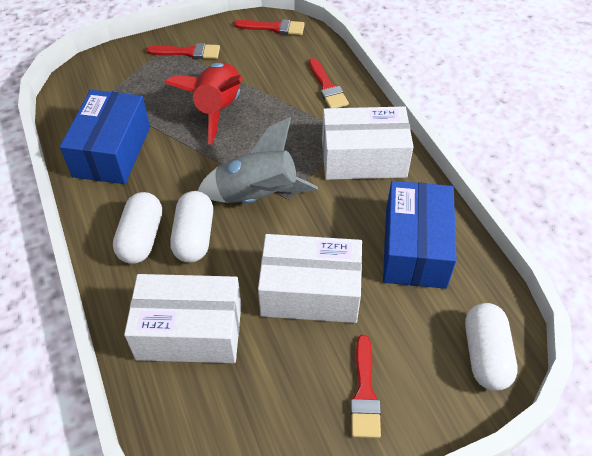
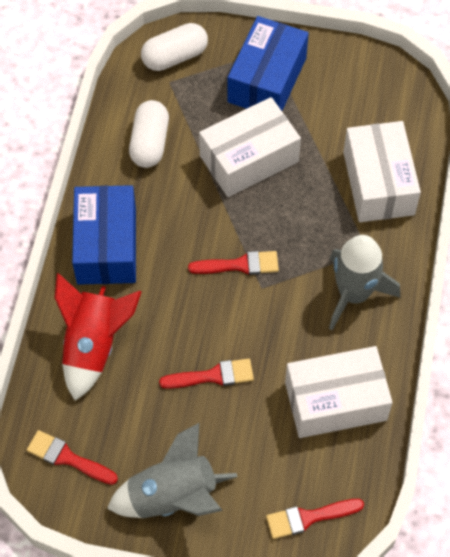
grey rocket: 1 -> 2
white capsule: 3 -> 2

